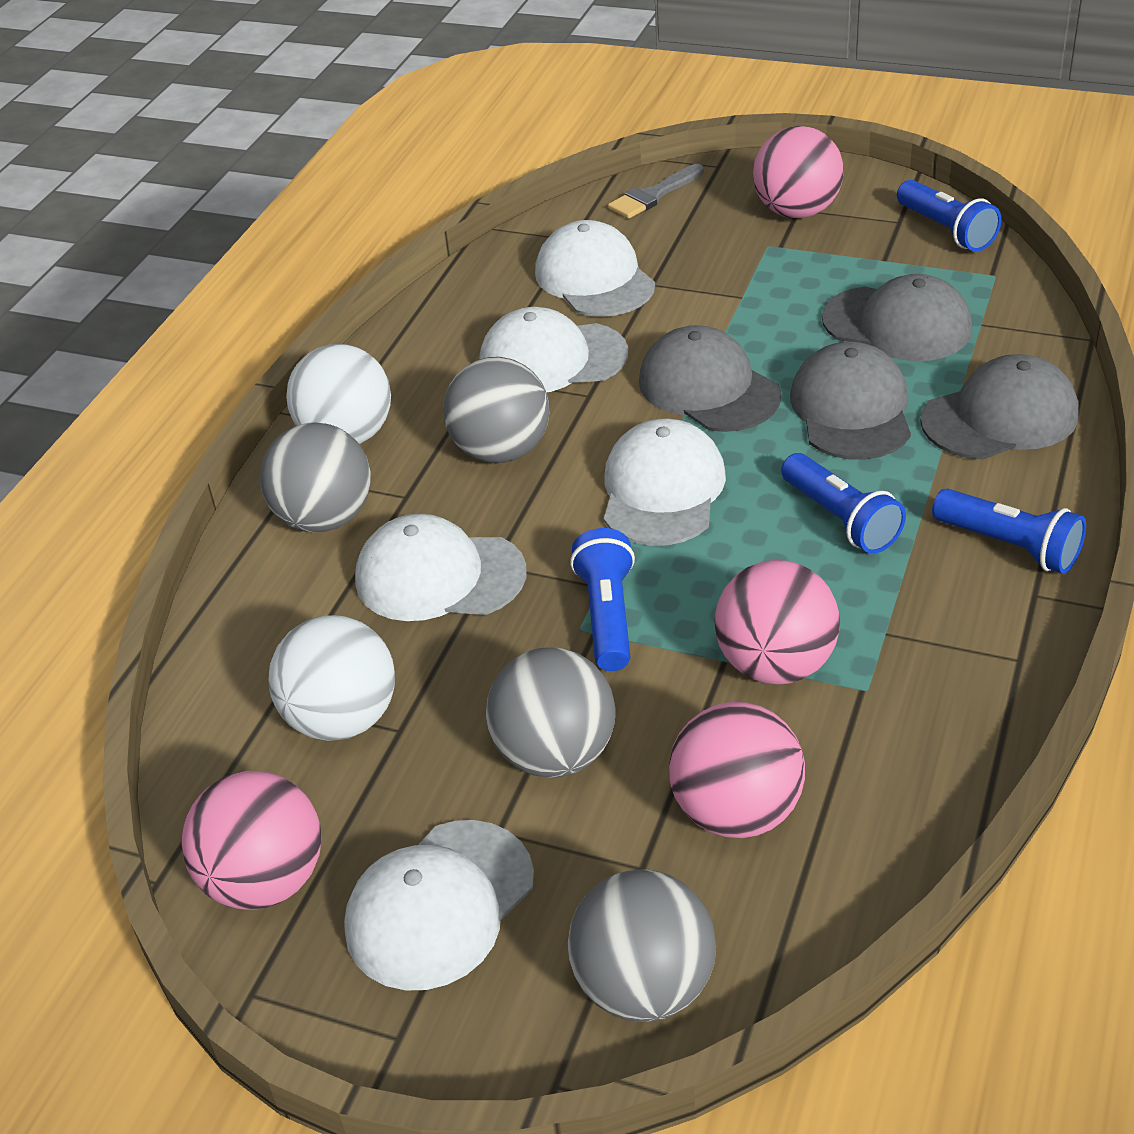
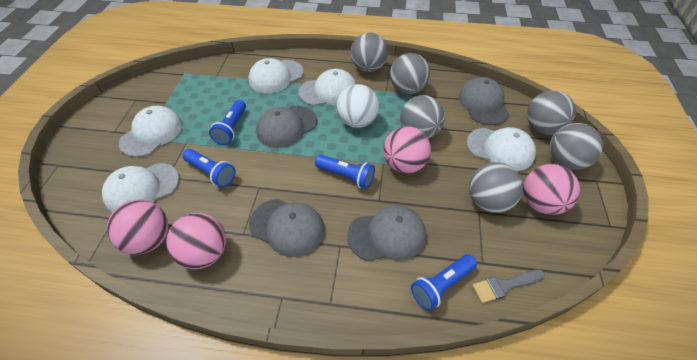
grey ball: 4 -> 6
white ball: 2 -> 1

